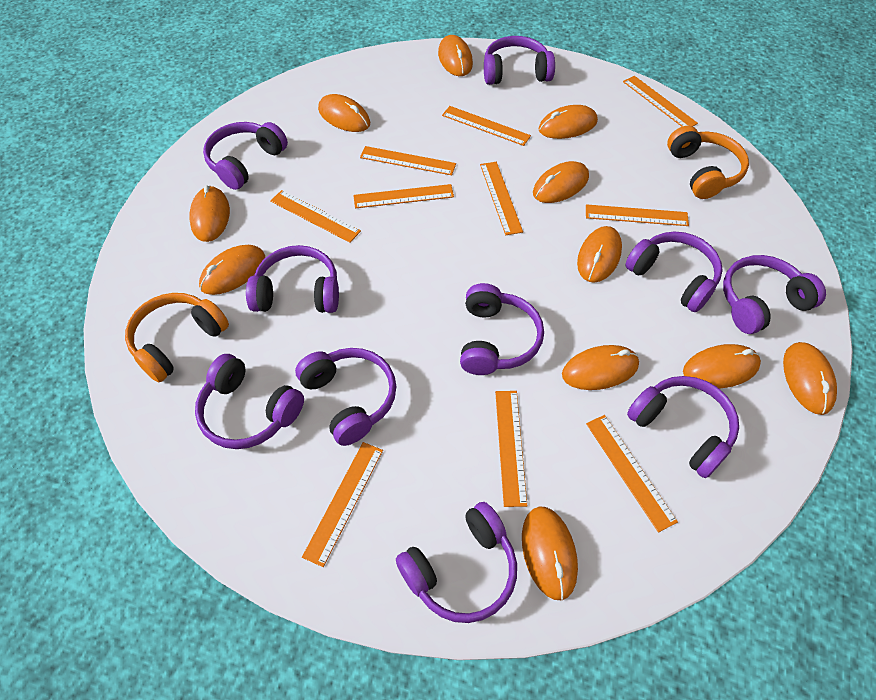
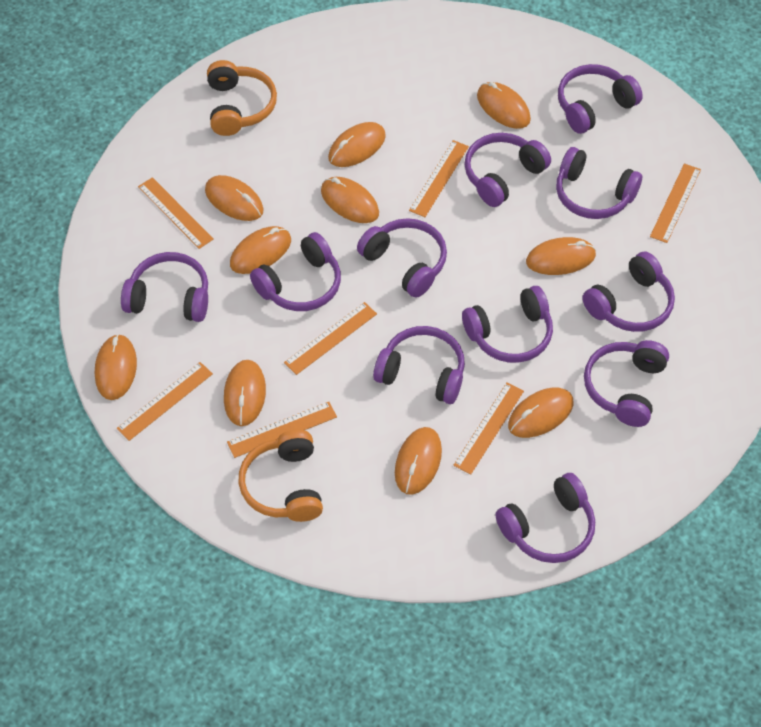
orange mouse: 11 -> 10
orange ruler: 10 -> 7
purple headphones: 10 -> 11

